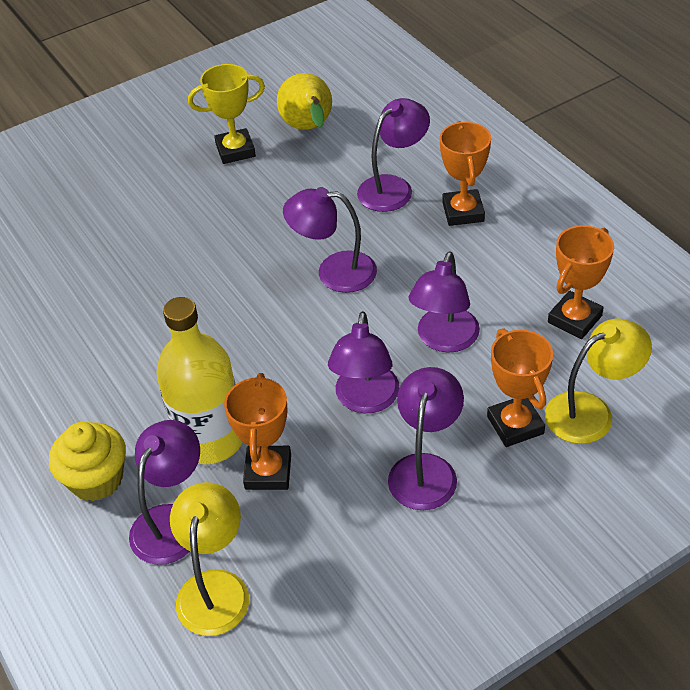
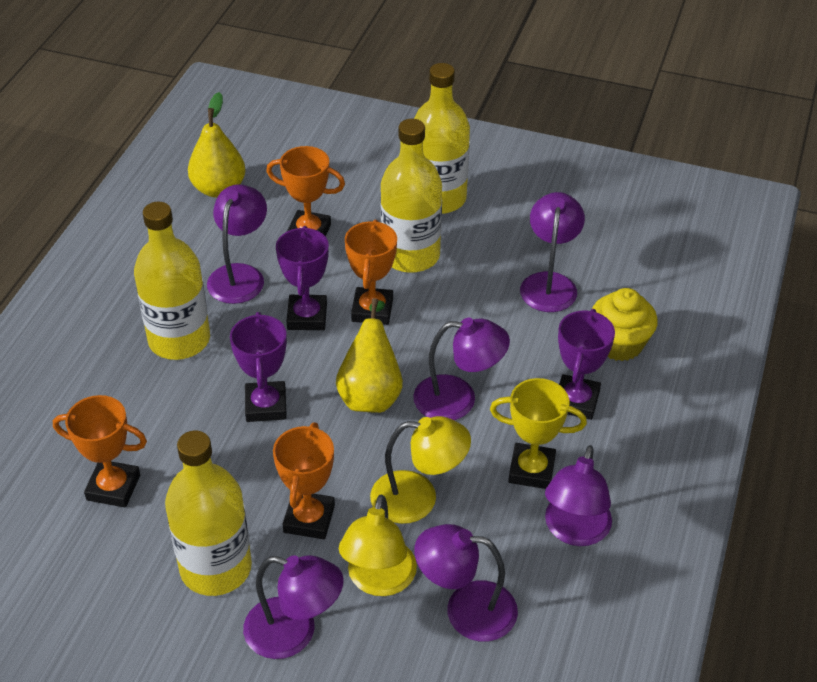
purple trophy: 0 -> 3
yellow bottle: 1 -> 4
yellow pear: 1 -> 2

